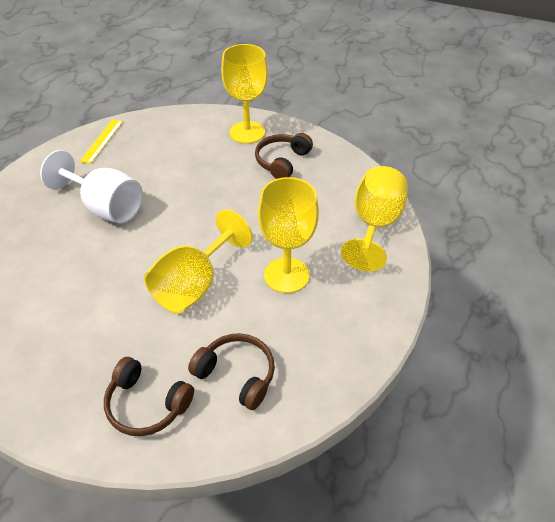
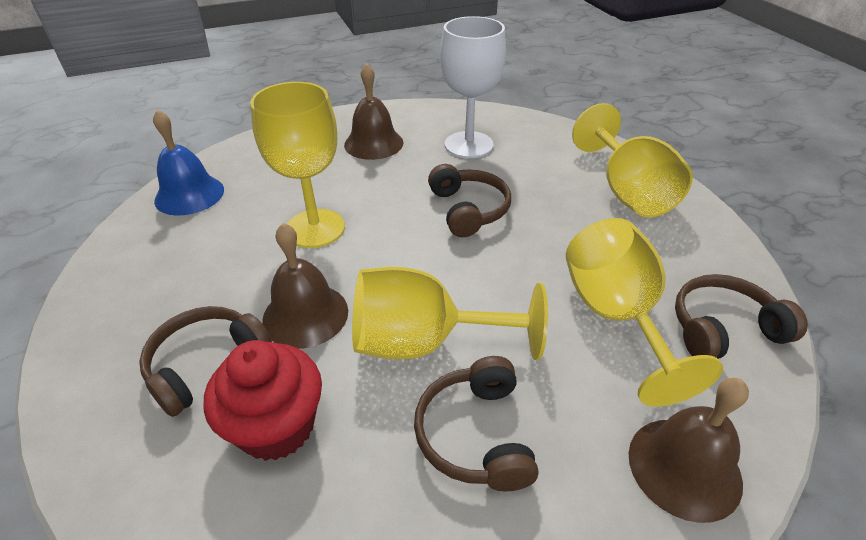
blue bell: 0 -> 1
brown bell: 0 -> 3
brown headphones: 3 -> 4
red cupcake: 0 -> 1
yellow ruler: 1 -> 0

